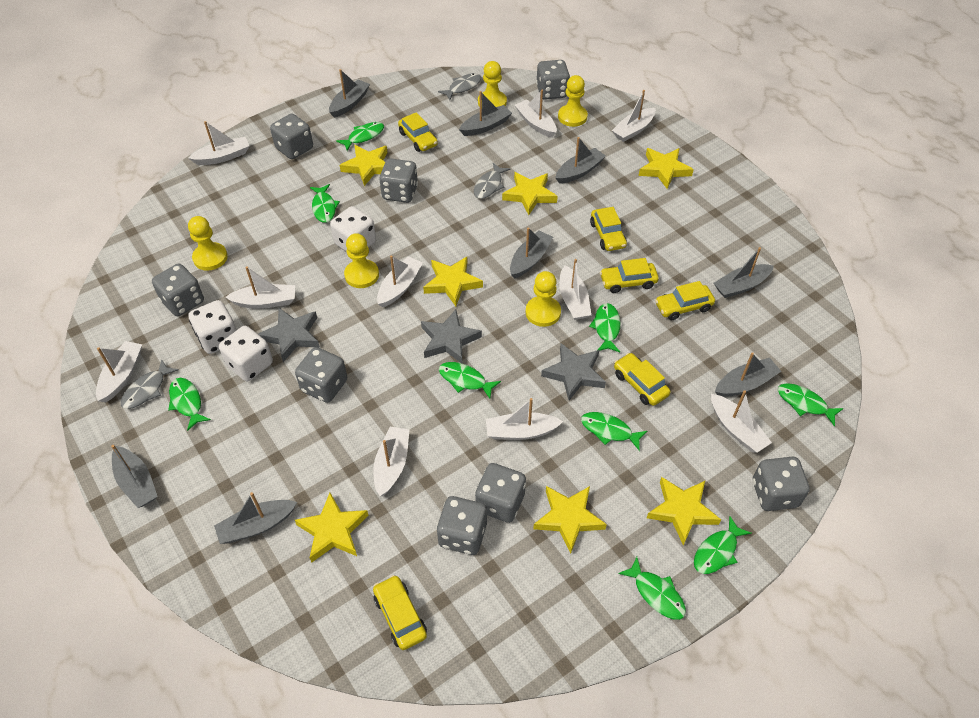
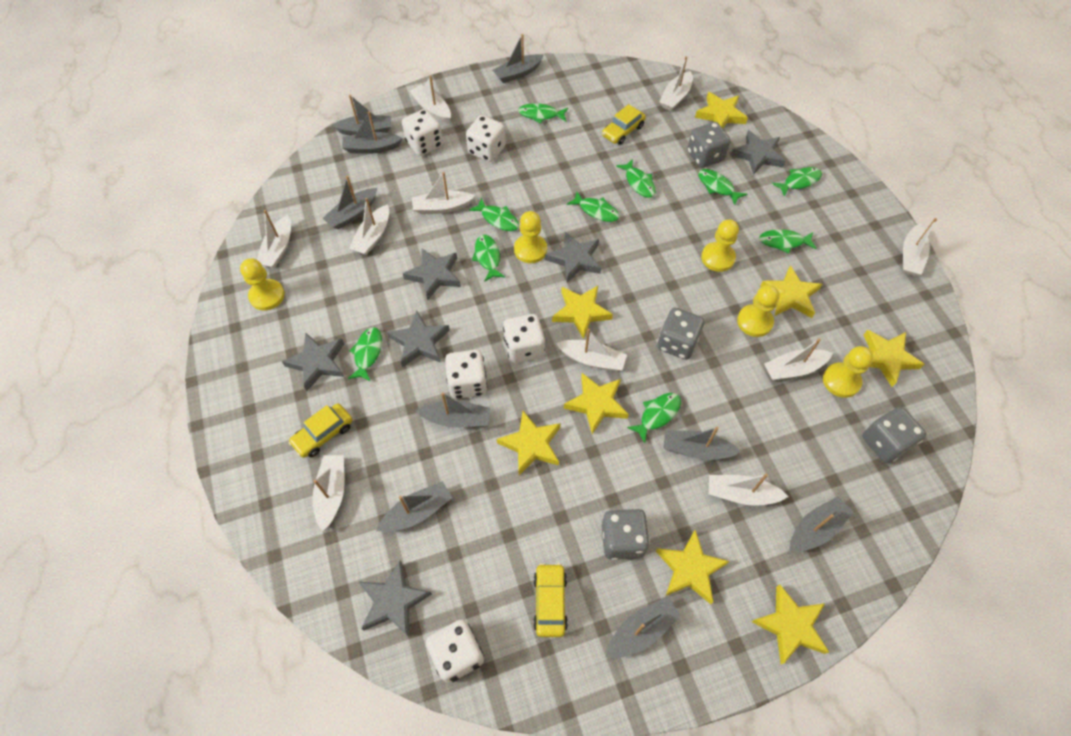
green fish: 9 -> 10
grey boat: 8 -> 9
grey dice: 8 -> 4
grey fish: 3 -> 0
grey star: 3 -> 6
white dice: 3 -> 5
yellow car: 6 -> 3
yellow star: 7 -> 8

